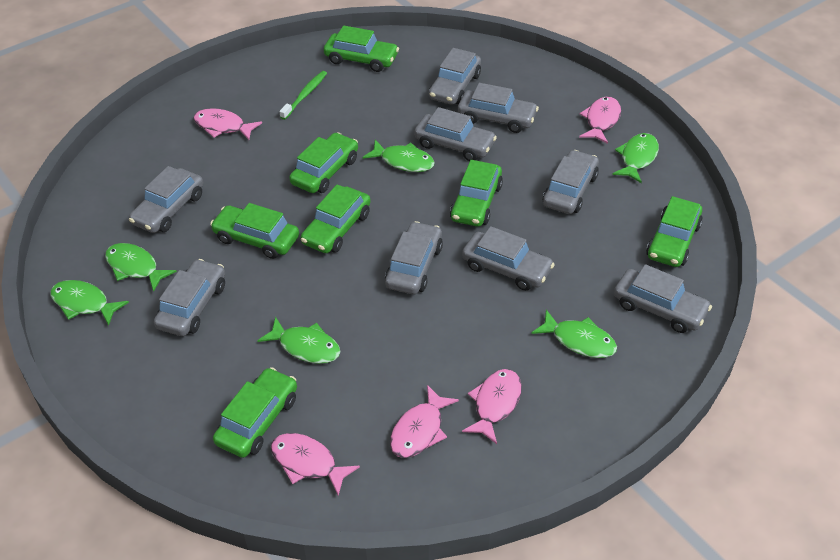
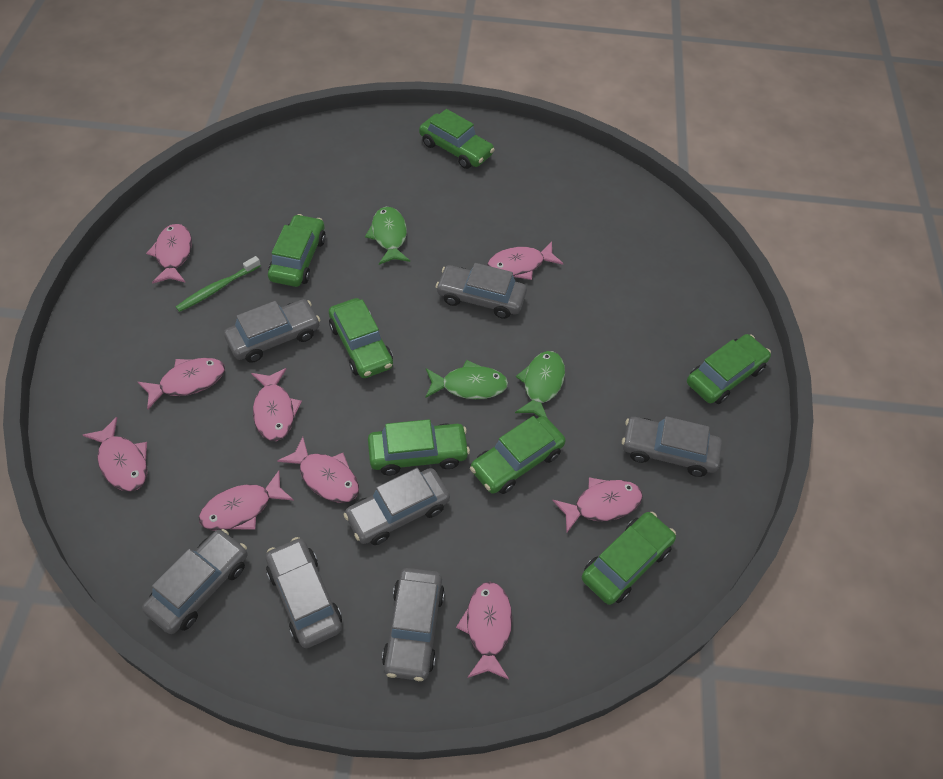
green fish: 6 -> 3
grey car: 9 -> 7
pink fish: 5 -> 9

